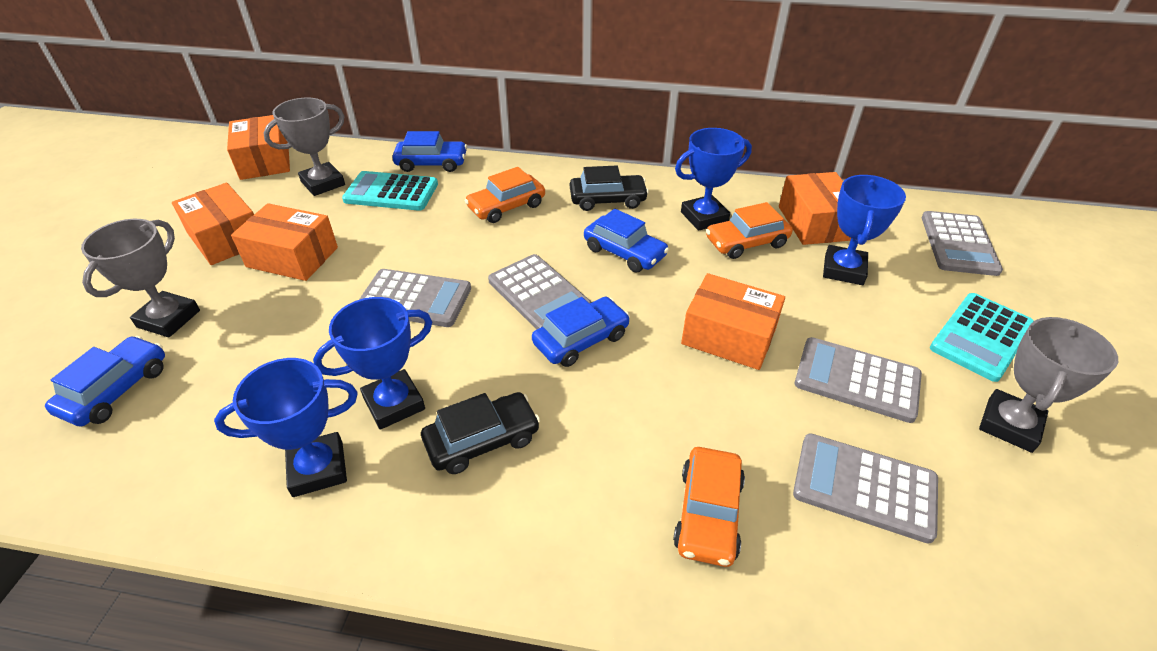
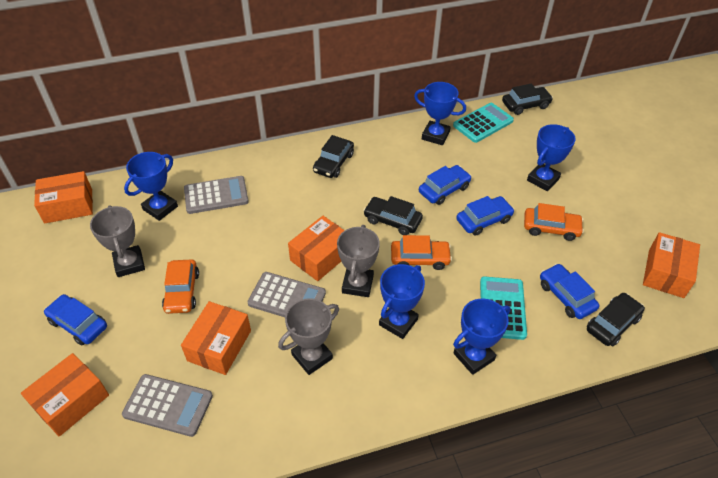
black car: 2 -> 4
blue trophy: 4 -> 5
grey calculator: 5 -> 3

